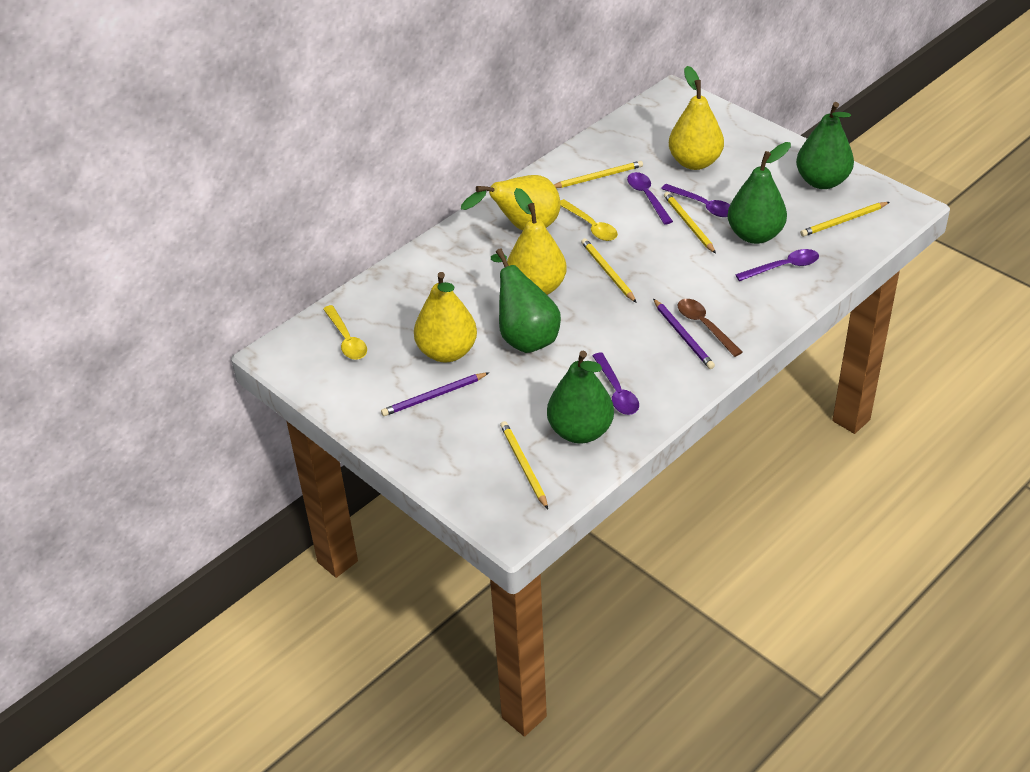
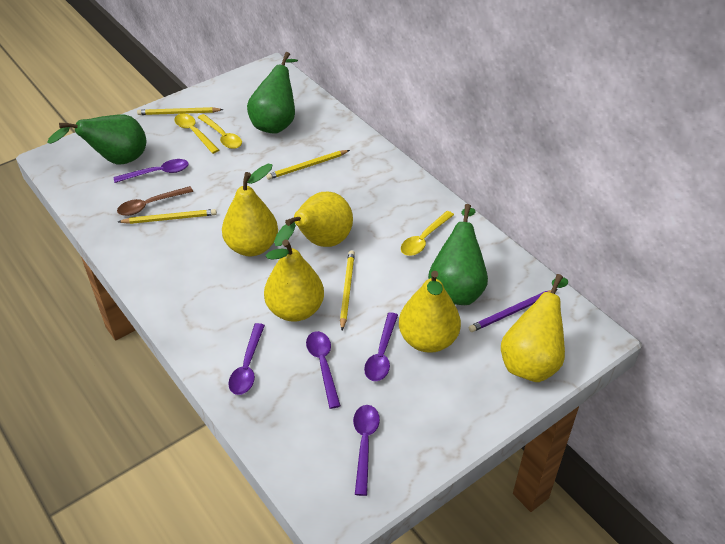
green pear: 4 -> 3
purple pencil: 2 -> 1
purple spoon: 4 -> 5
yellow pear: 4 -> 5
yellow pencil: 5 -> 4
yellow spoon: 2 -> 3

